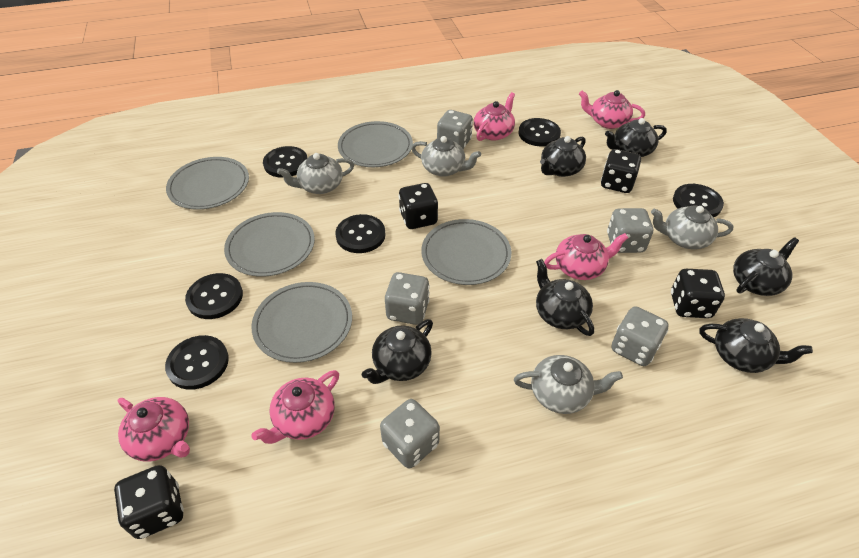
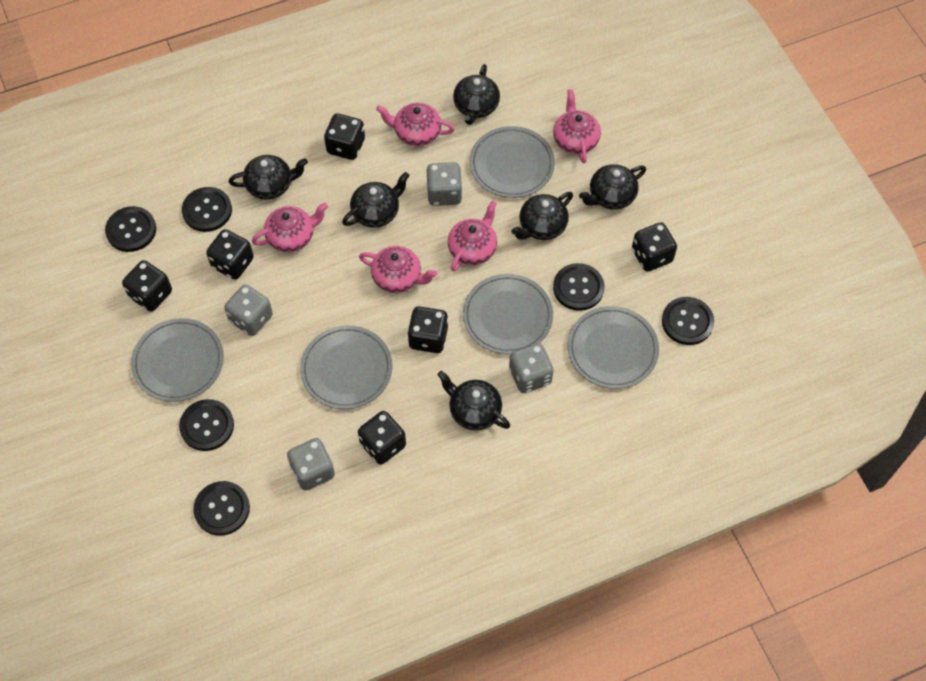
black dice: 4 -> 6
grey dice: 5 -> 4
grey teapot: 4 -> 0

